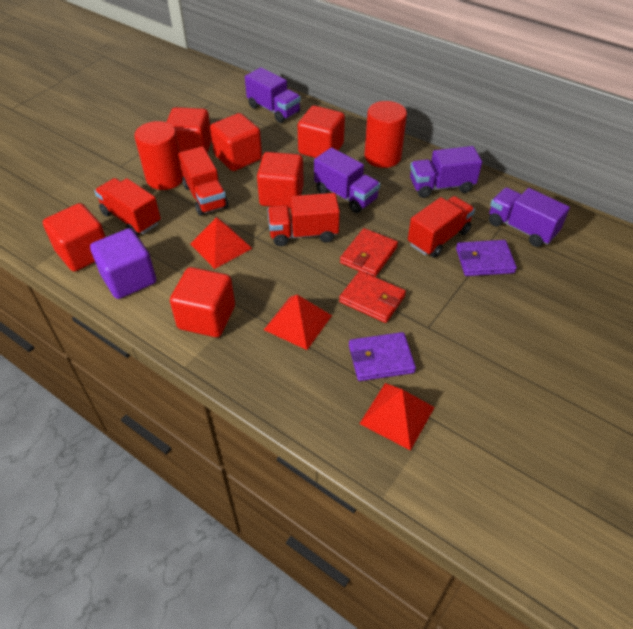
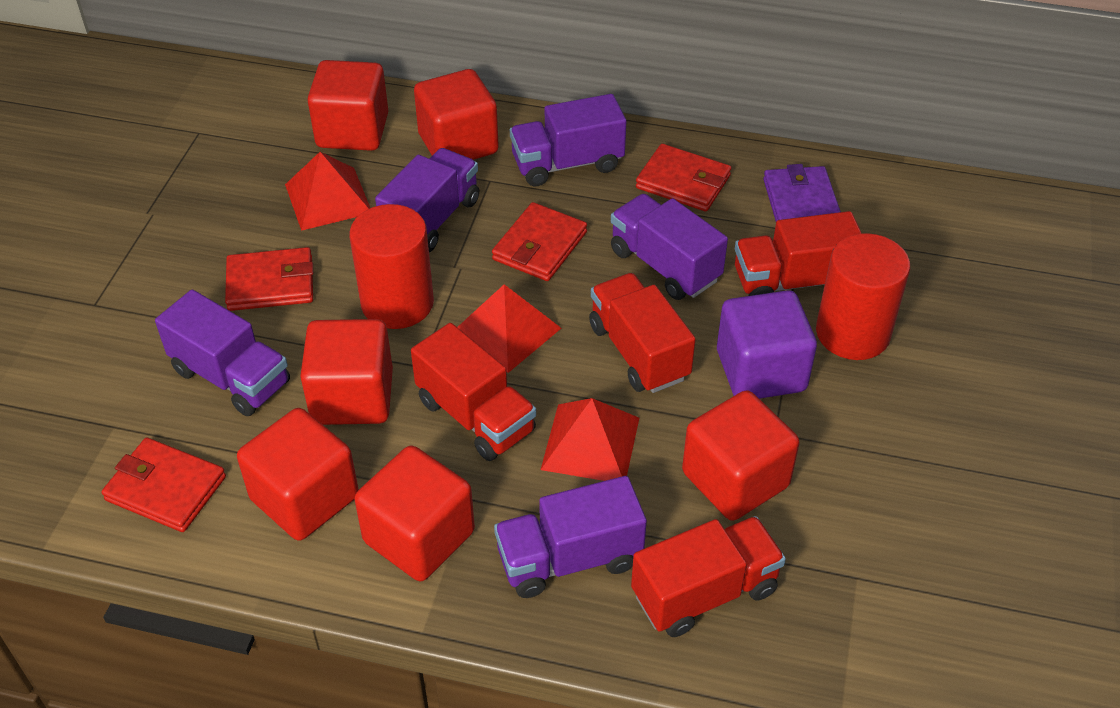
purple truck: 4 -> 5
purple wallet: 2 -> 1
red wallet: 2 -> 4

